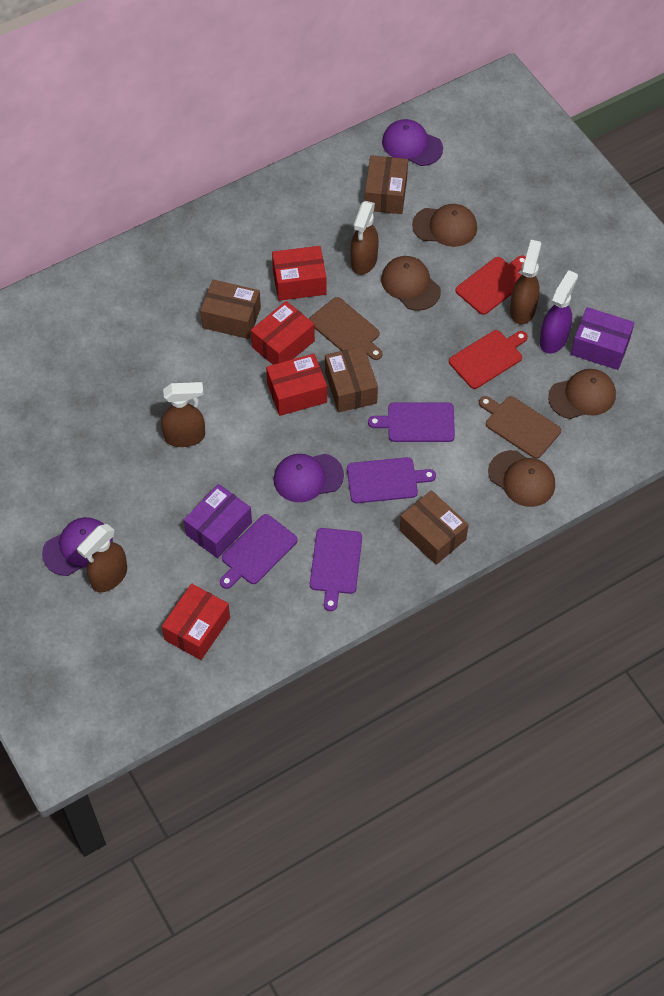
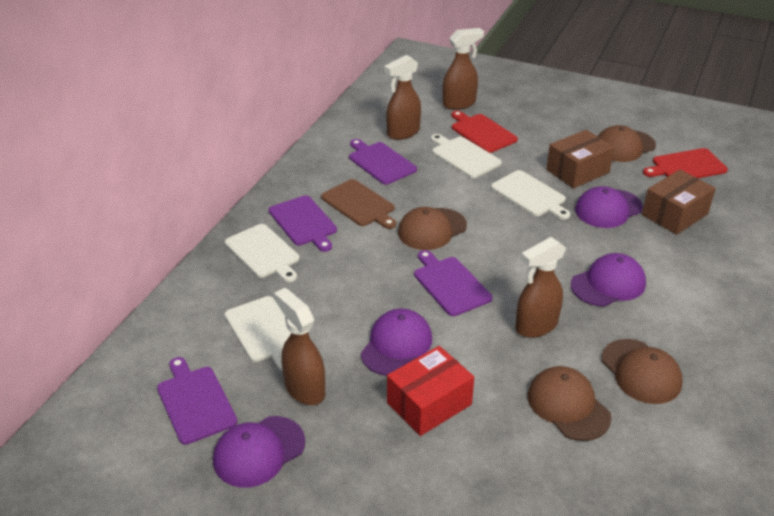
brown box: 4 -> 2
brown cutting board: 2 -> 1
purple box: 2 -> 0
purple cap: 3 -> 4
purple spray bottle: 1 -> 0
red box: 4 -> 1
white cutting board: 0 -> 4

